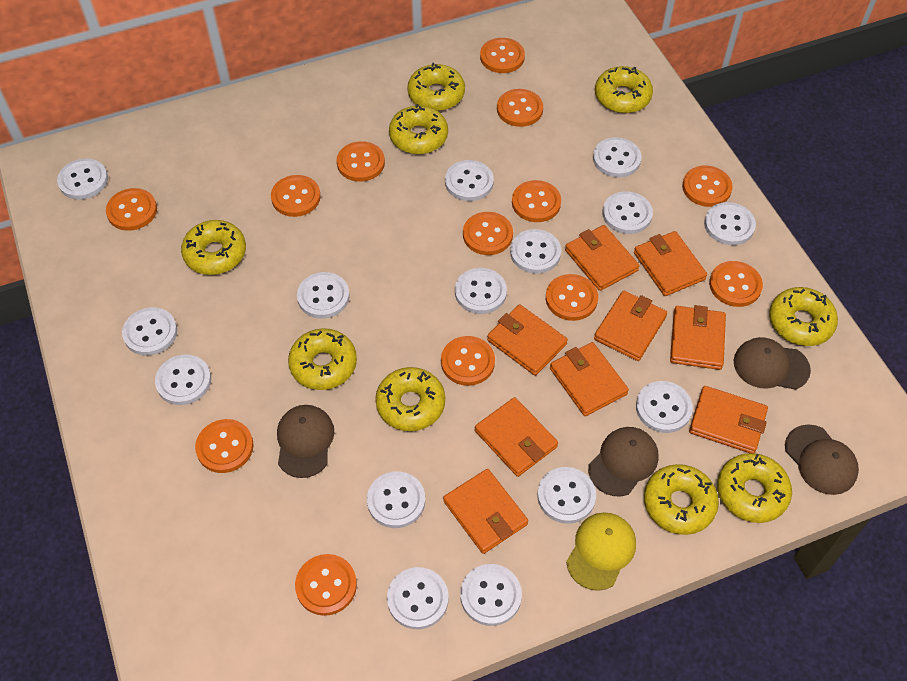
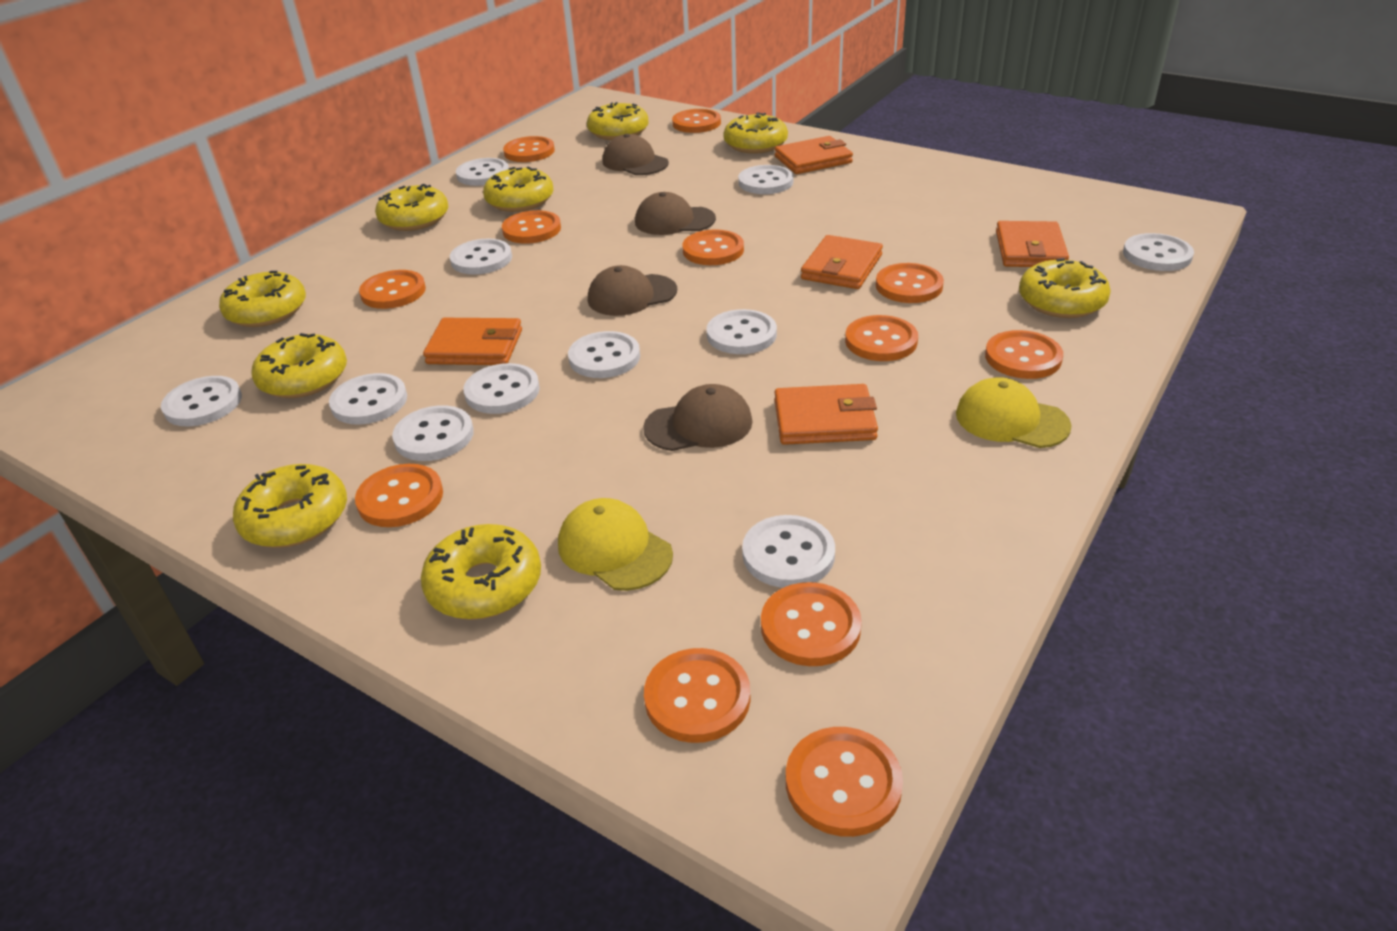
orange button: 13 -> 12
orange wallet: 9 -> 5
white button: 15 -> 11
yellow cap: 1 -> 2

